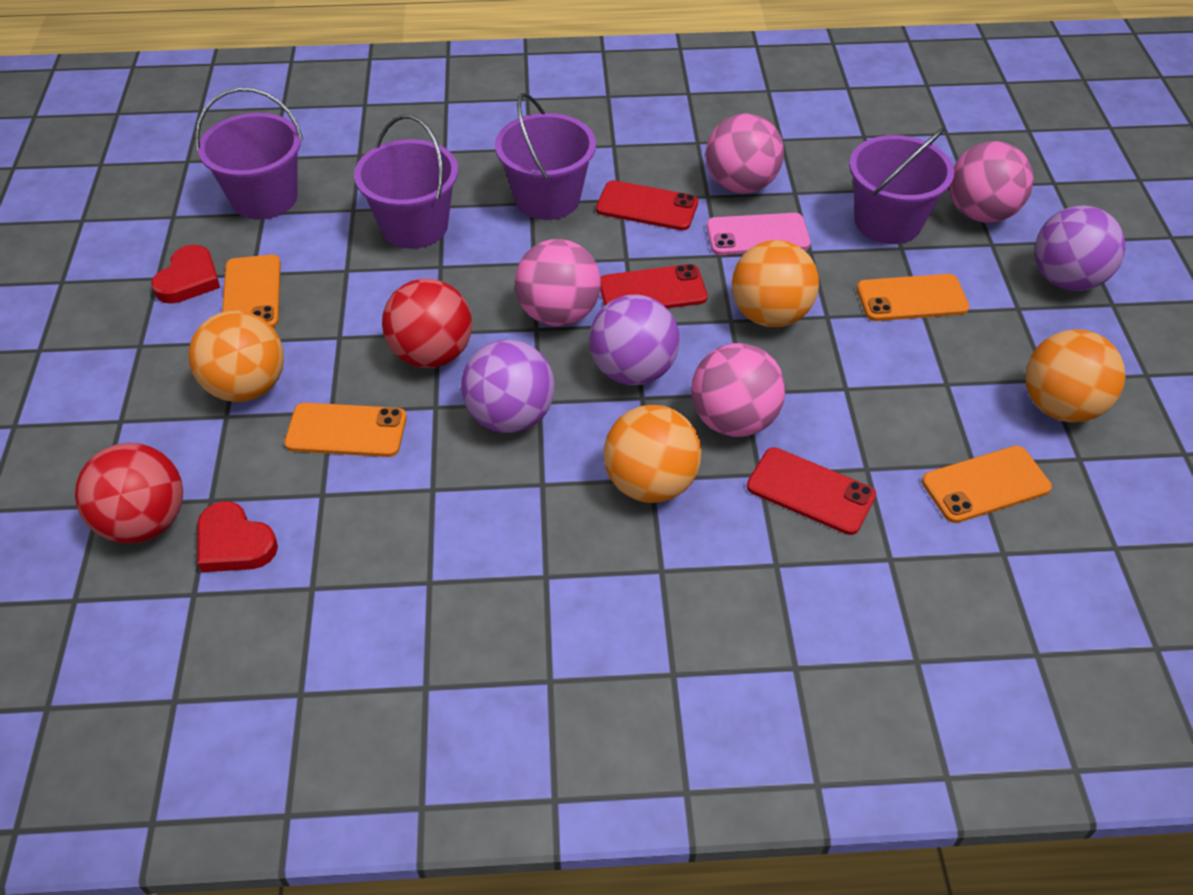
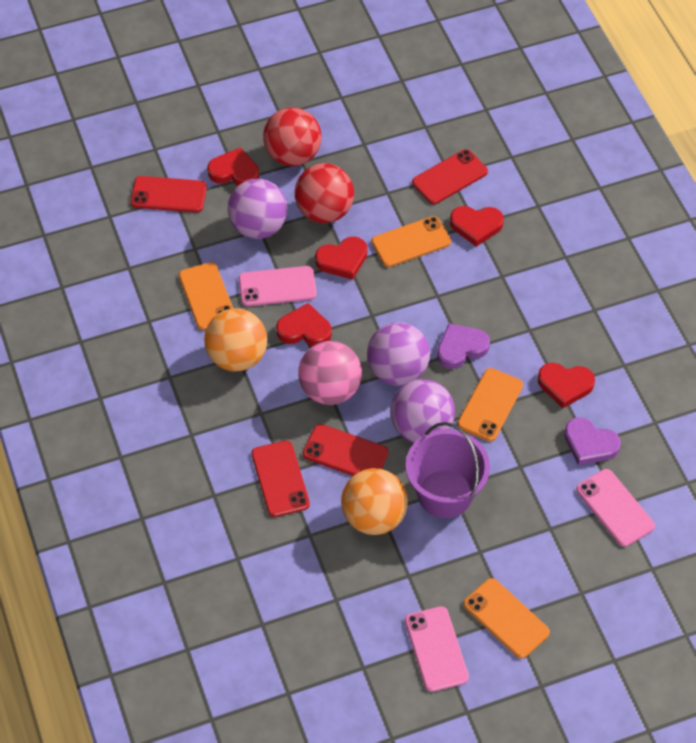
orange ball: 4 -> 2
pink ball: 4 -> 1
pink phone: 1 -> 3
purple bucket: 4 -> 1
purple heart: 0 -> 2
red heart: 2 -> 5
red phone: 3 -> 4

